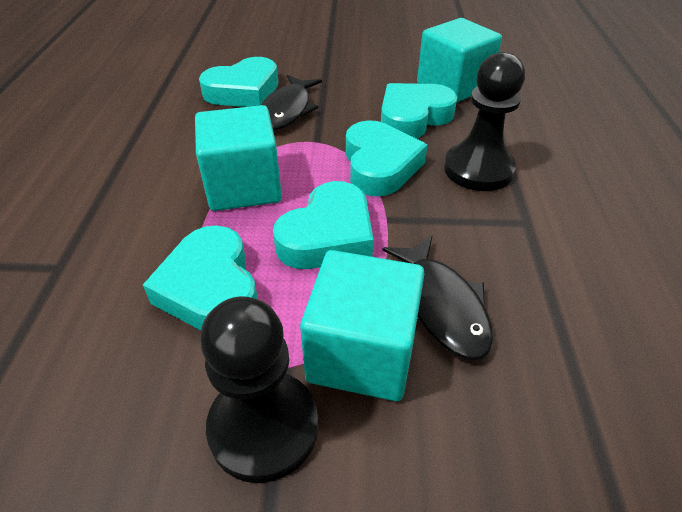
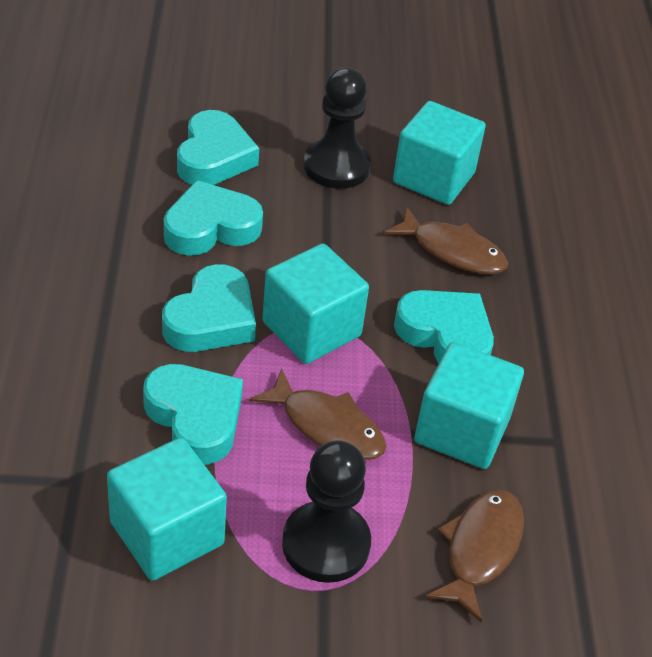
black fish: 2 -> 0
brown fish: 0 -> 3
turquoise cube: 3 -> 4

